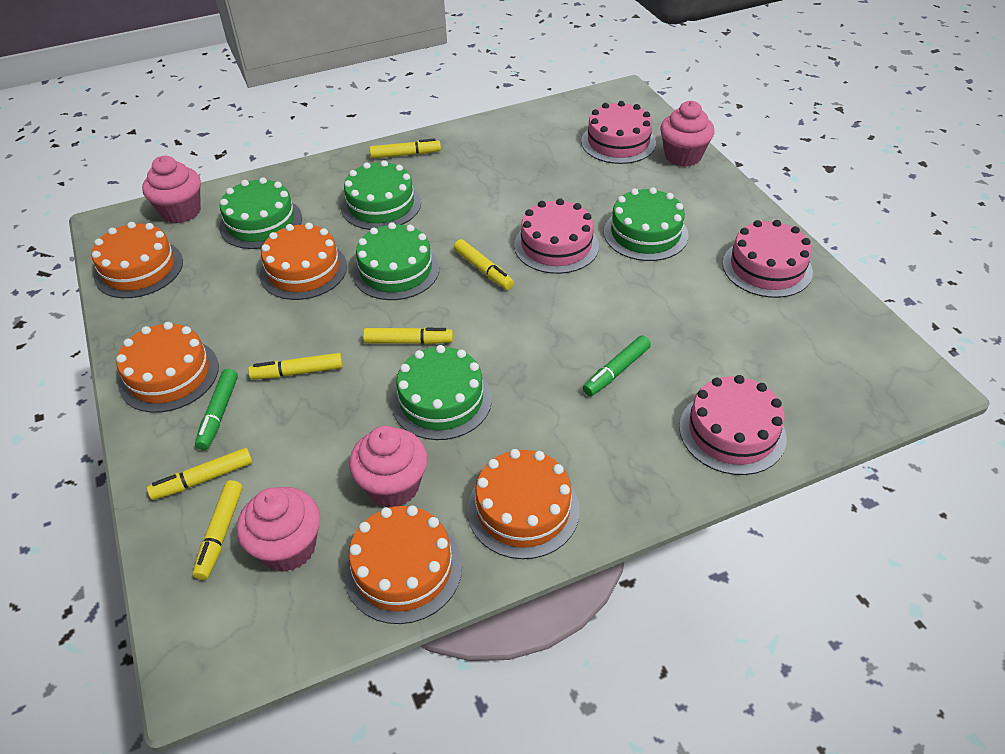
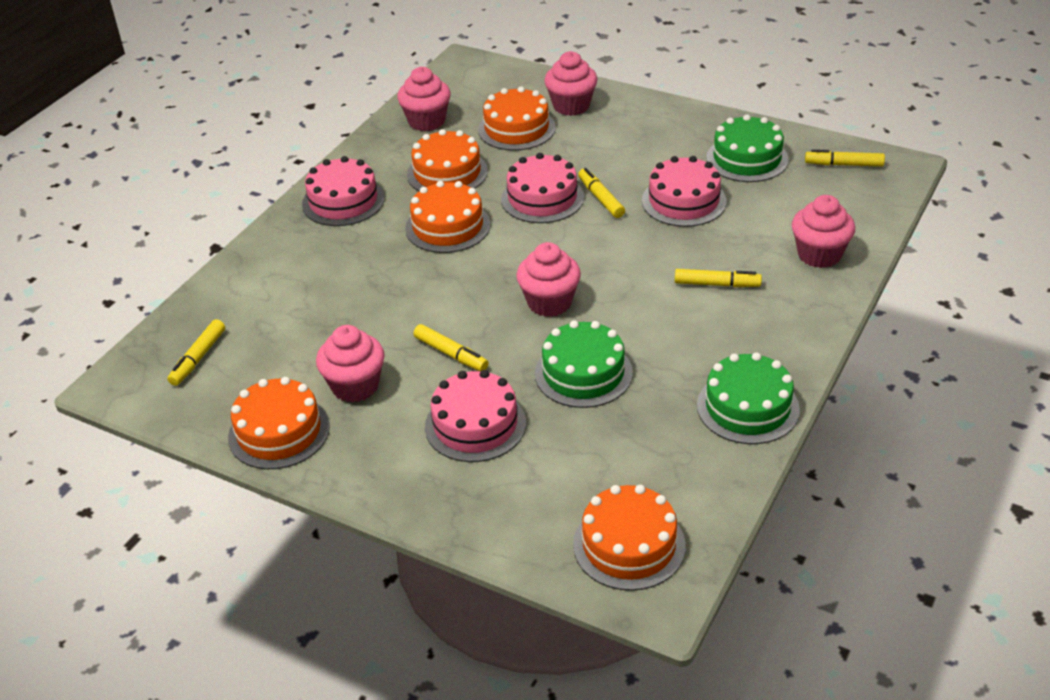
green cake: 5 -> 3
green marker: 2 -> 0
pink cupcake: 4 -> 5
yellow marker: 6 -> 5

